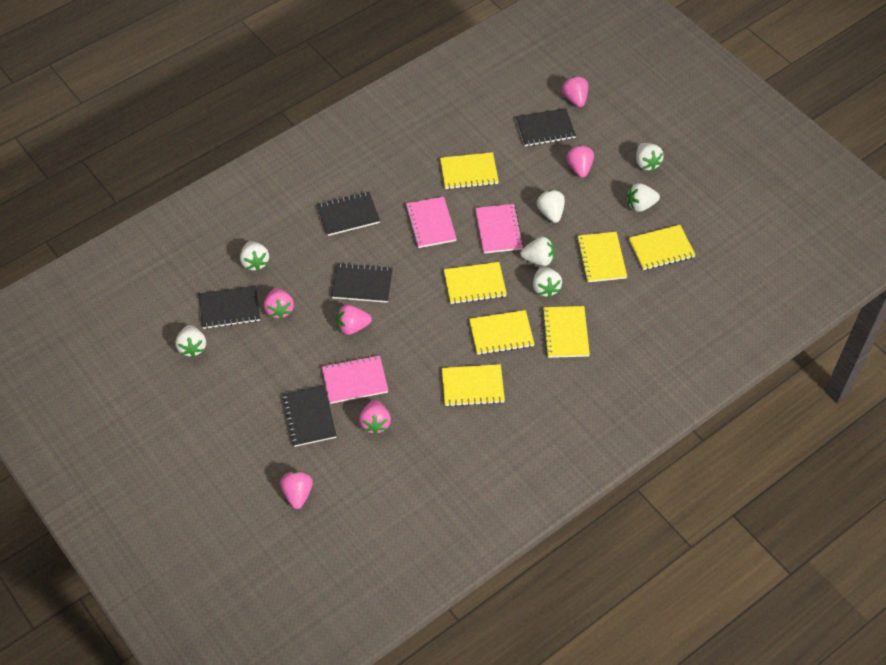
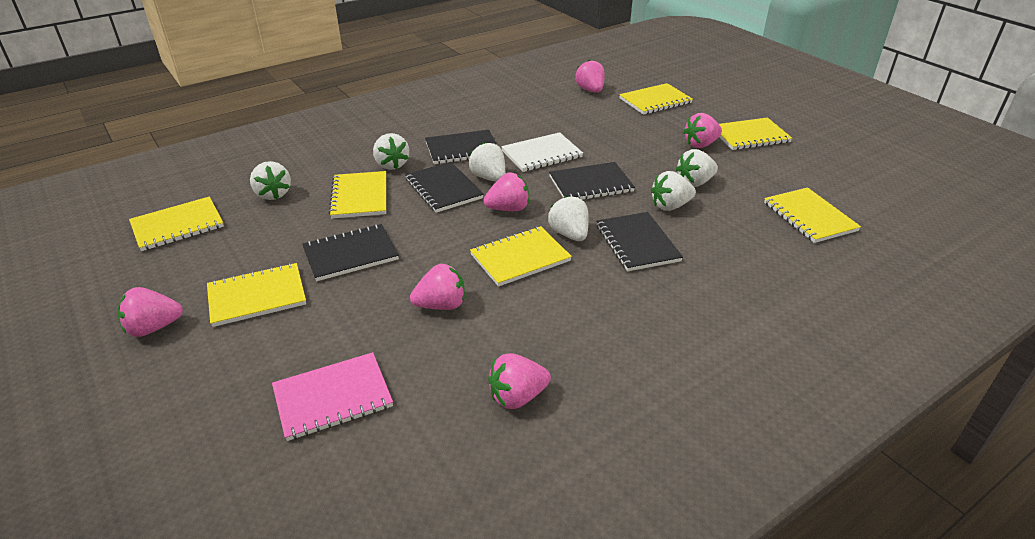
pink notebook: 3 -> 1
white notebook: 0 -> 1
white strawberry: 7 -> 6

